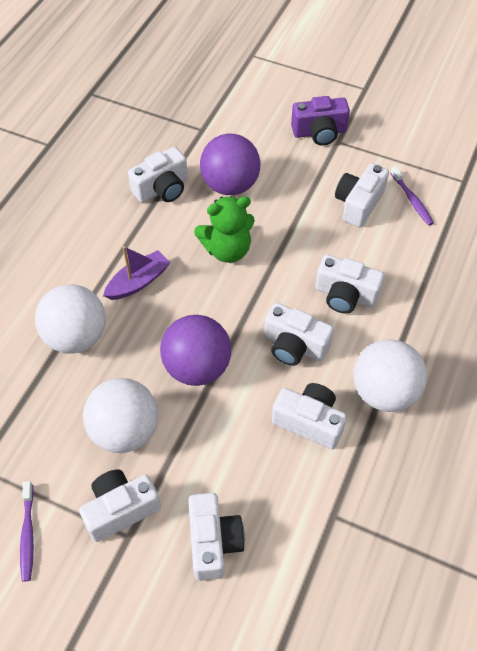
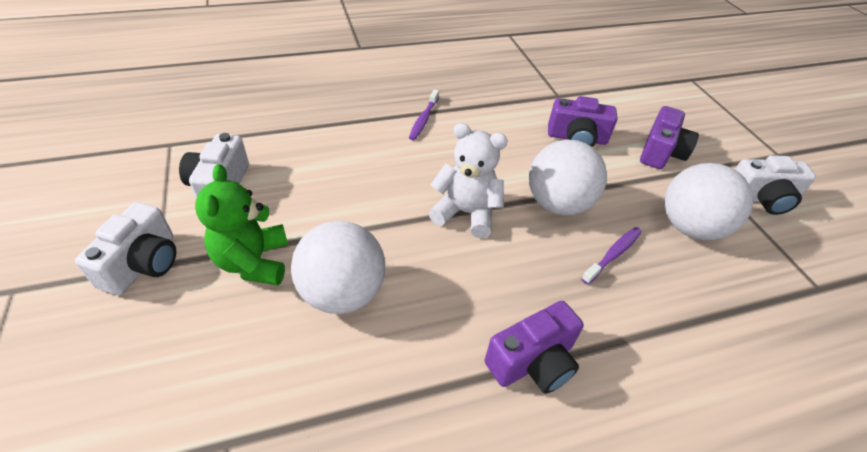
purple ball: 2 -> 0
purple boat: 1 -> 0
purple camera: 1 -> 3
white camera: 7 -> 3
white teddy bear: 0 -> 1

